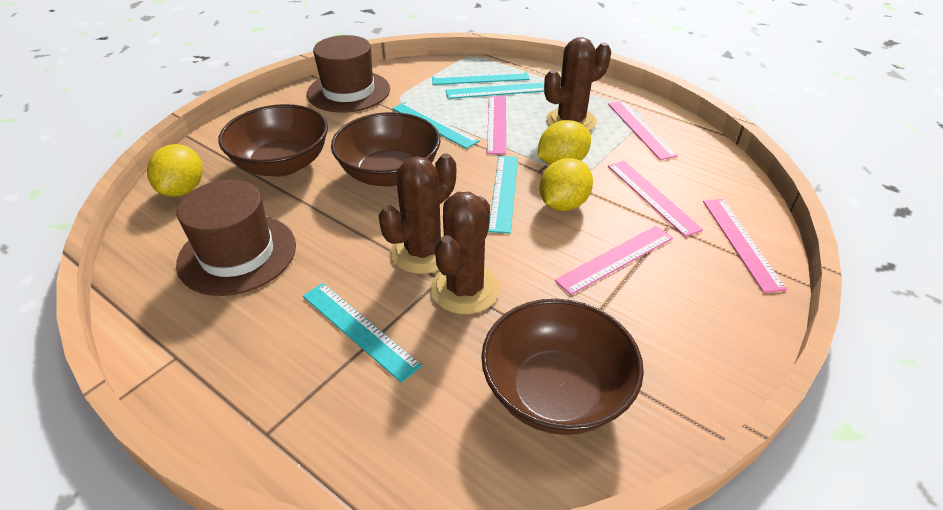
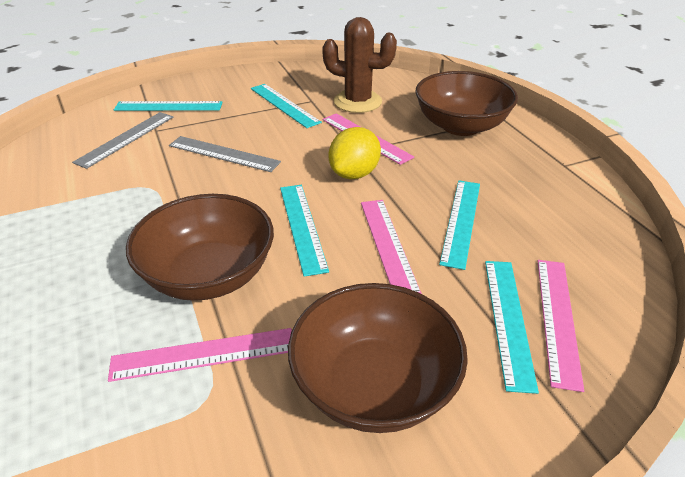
brown cactus: 3 -> 1
brown hat: 2 -> 0
grey ruler: 0 -> 2
pink ruler: 5 -> 4
yellow lemon: 3 -> 1

